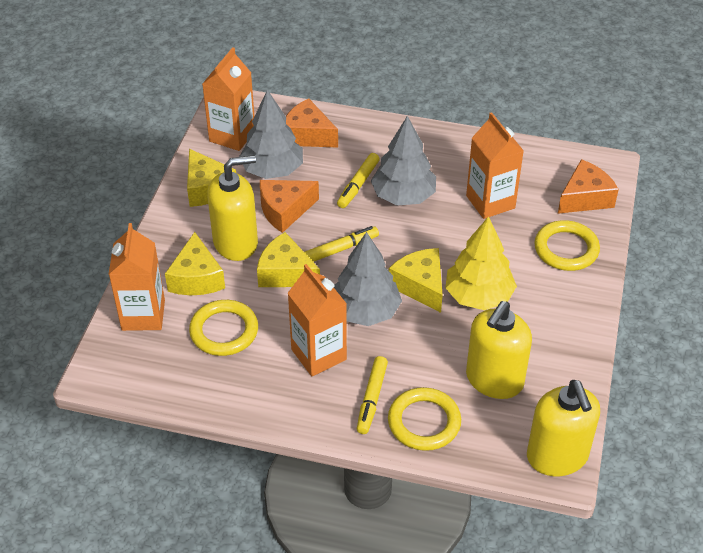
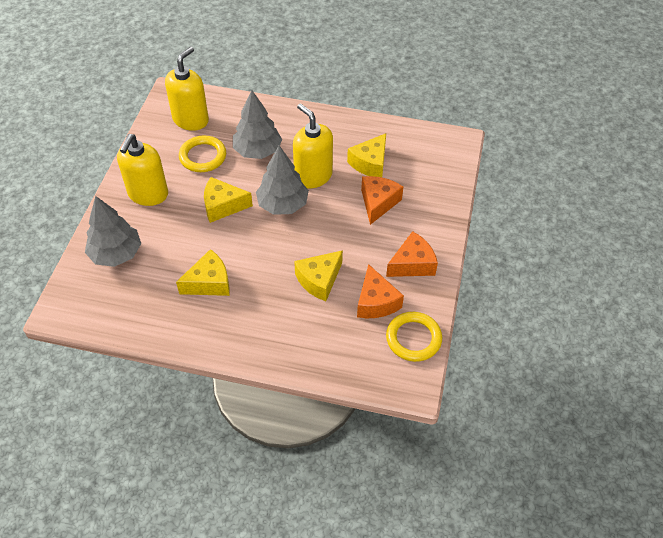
orange carton: 4 -> 0
yellow marker: 3 -> 0
yellow ring: 3 -> 2
yellow tree: 1 -> 0

